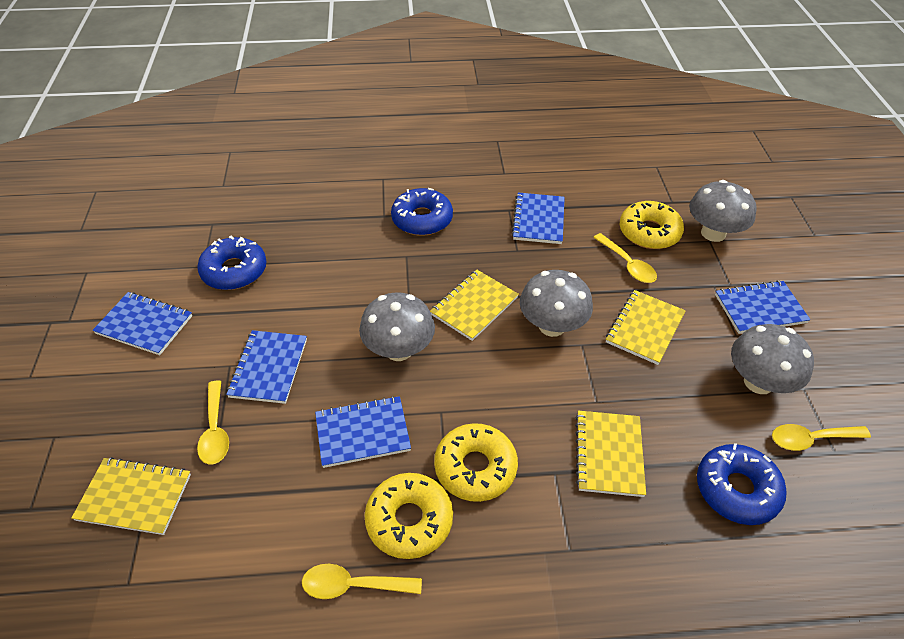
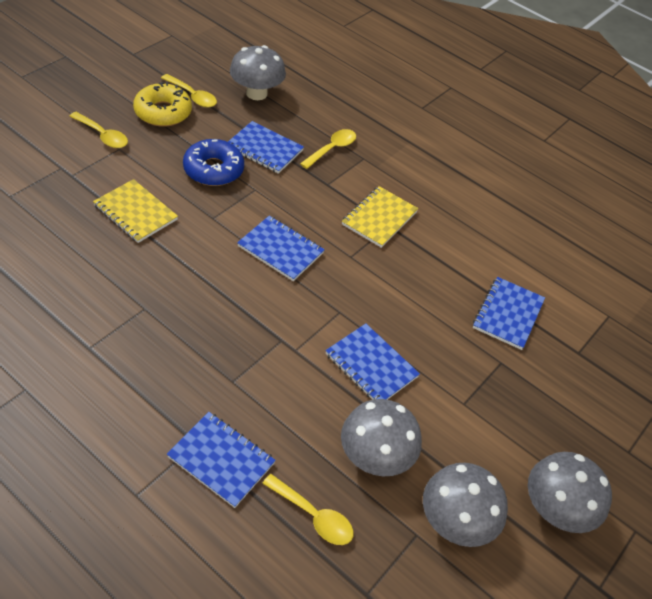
blue donut: 3 -> 1
yellow donut: 3 -> 1
yellow notebook: 4 -> 2

